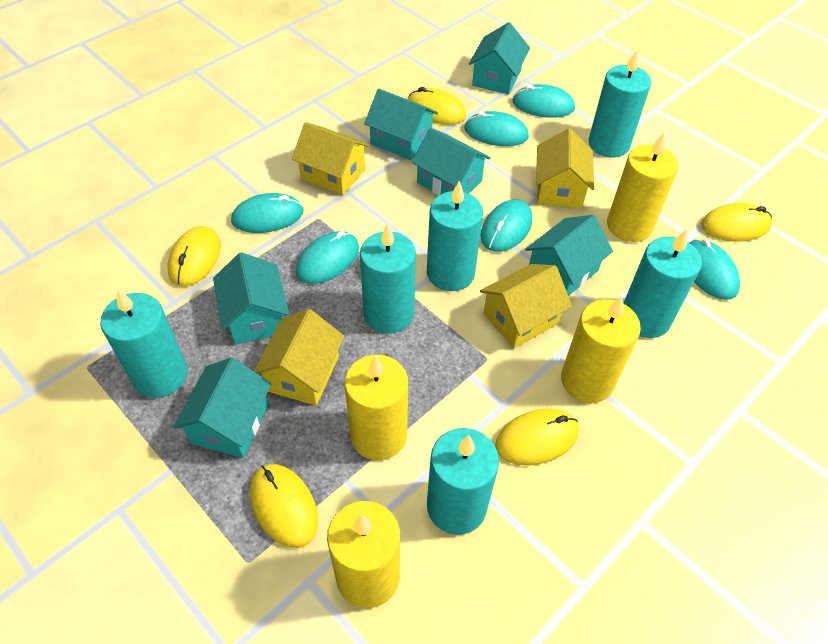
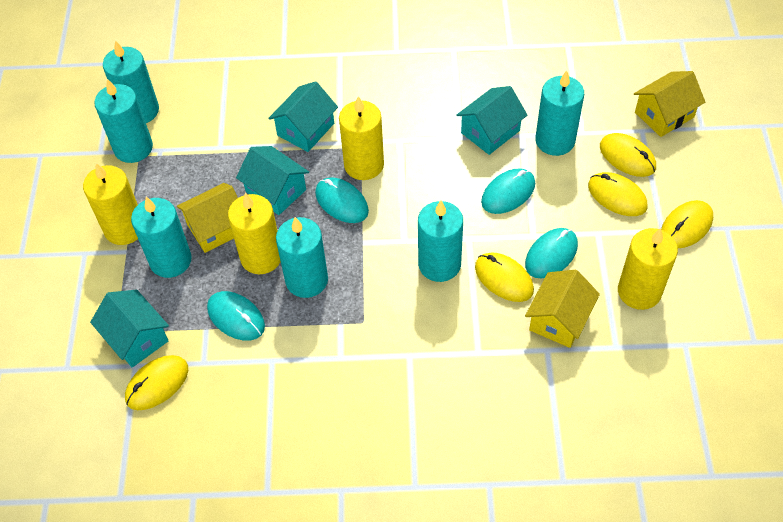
turquoise house: 6 -> 4
turquoise mouse: 6 -> 4
yellow house: 4 -> 3

